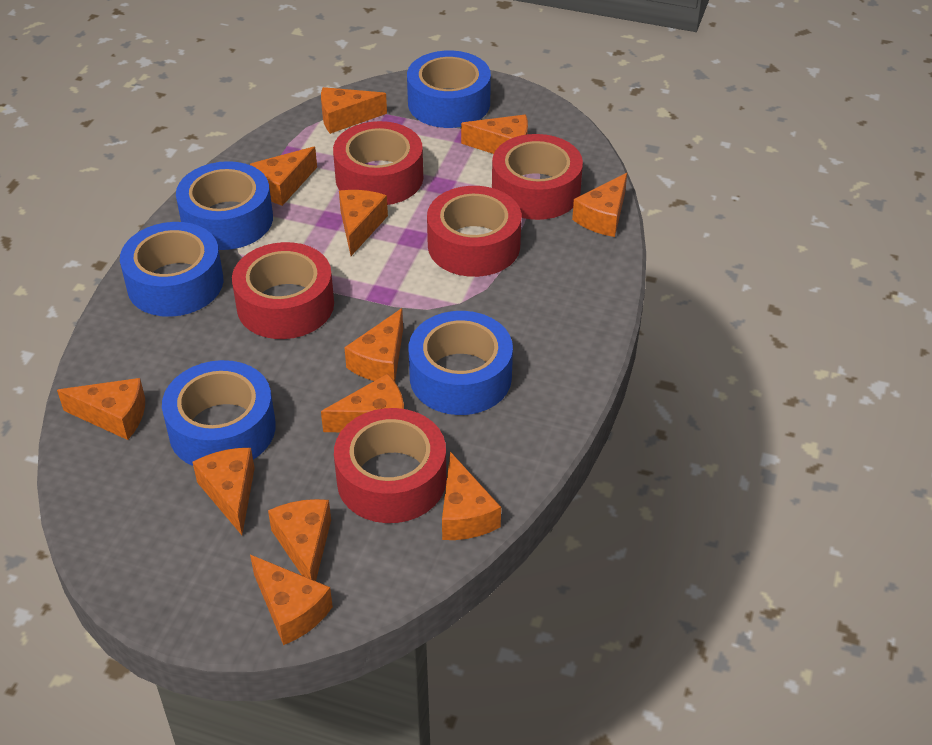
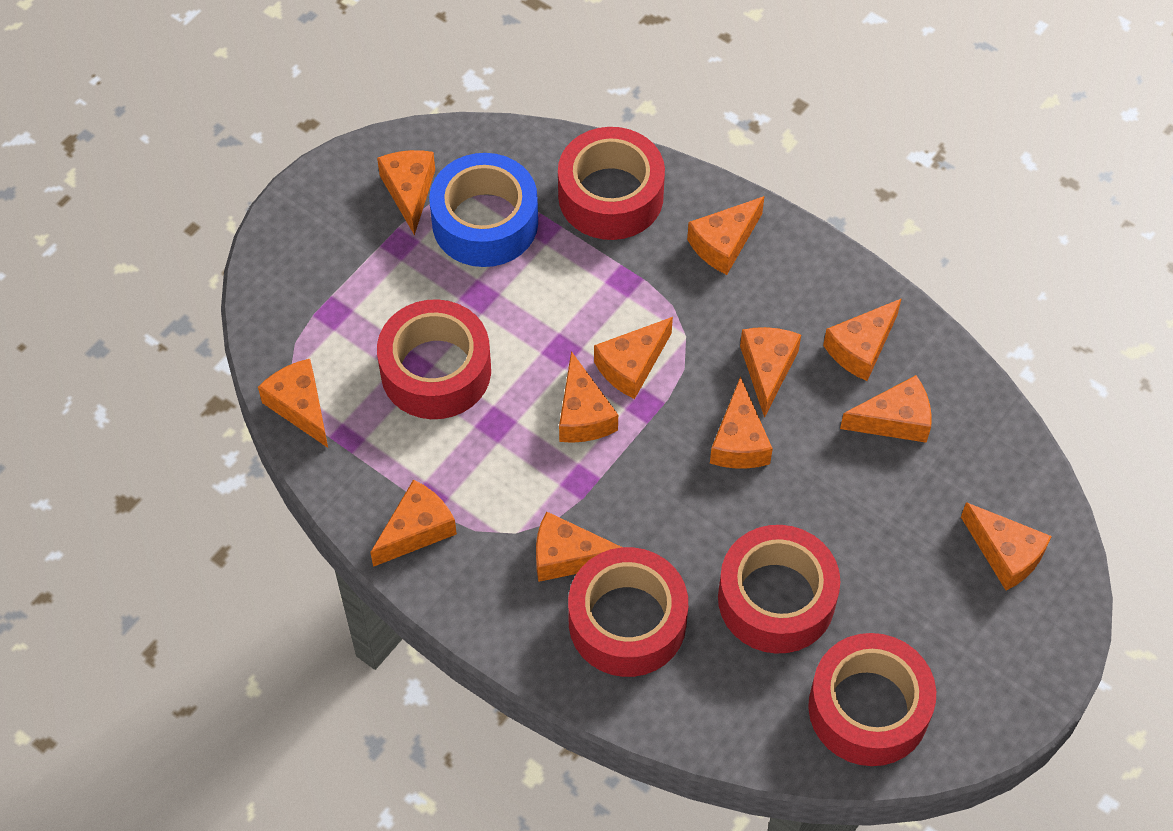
blue tape: 5 -> 1

